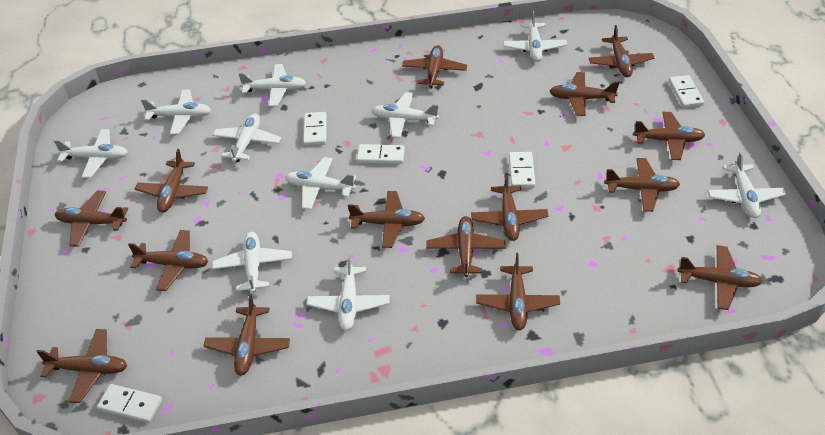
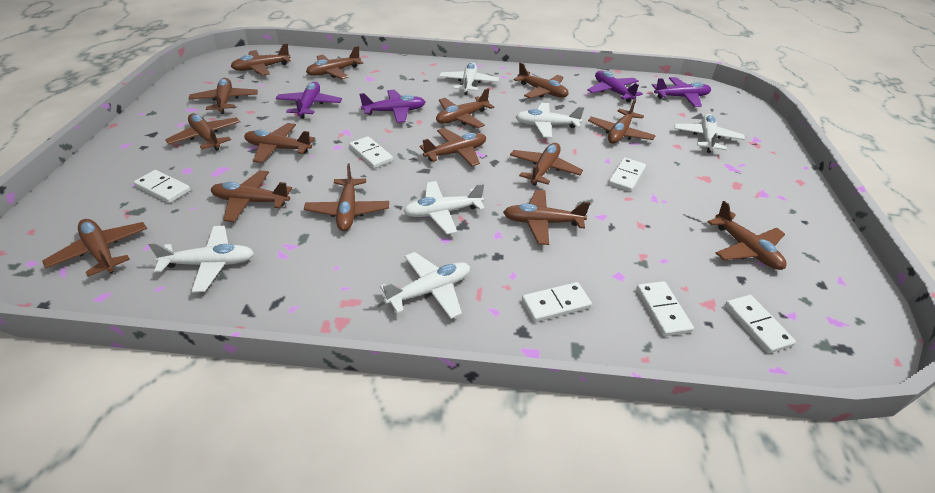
purple plane: 0 -> 4
white domino: 5 -> 6
white plane: 10 -> 6

